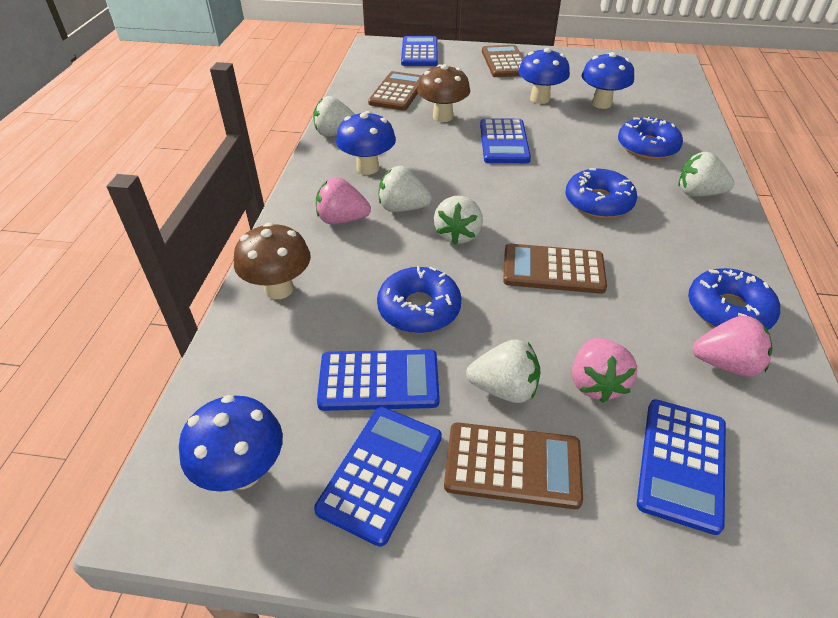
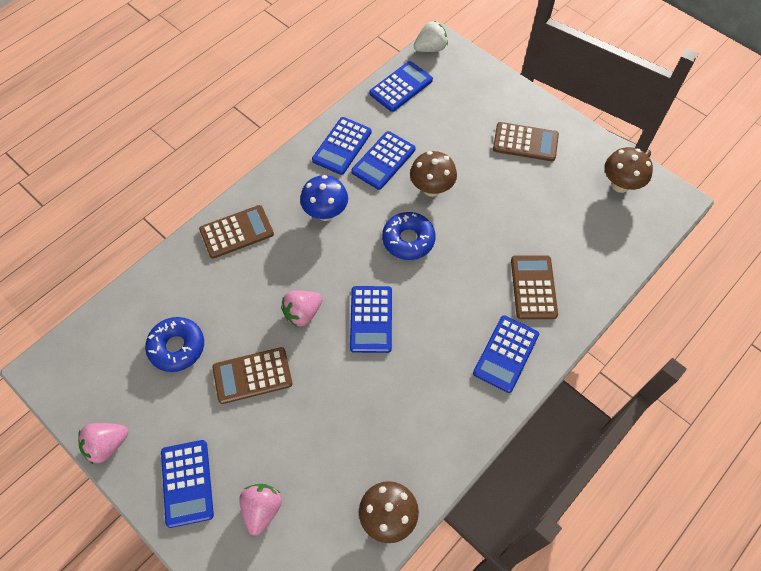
blue calculator: 5 -> 6
blue donut: 4 -> 2
blue mushroom: 4 -> 1
brown mushroom: 2 -> 3
white strawberry: 5 -> 1

